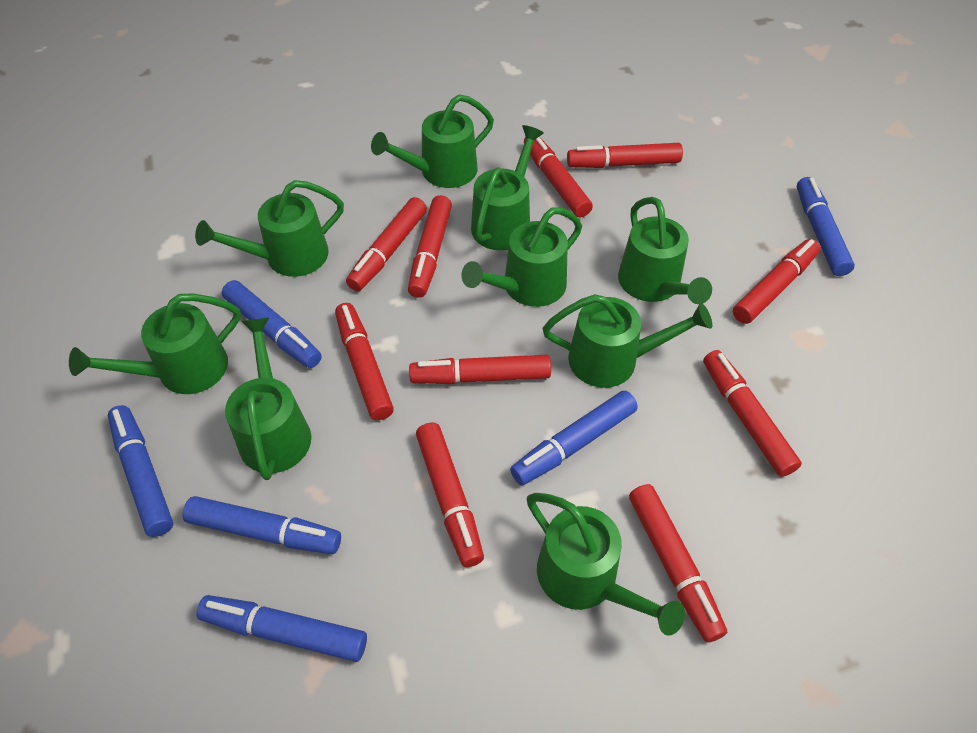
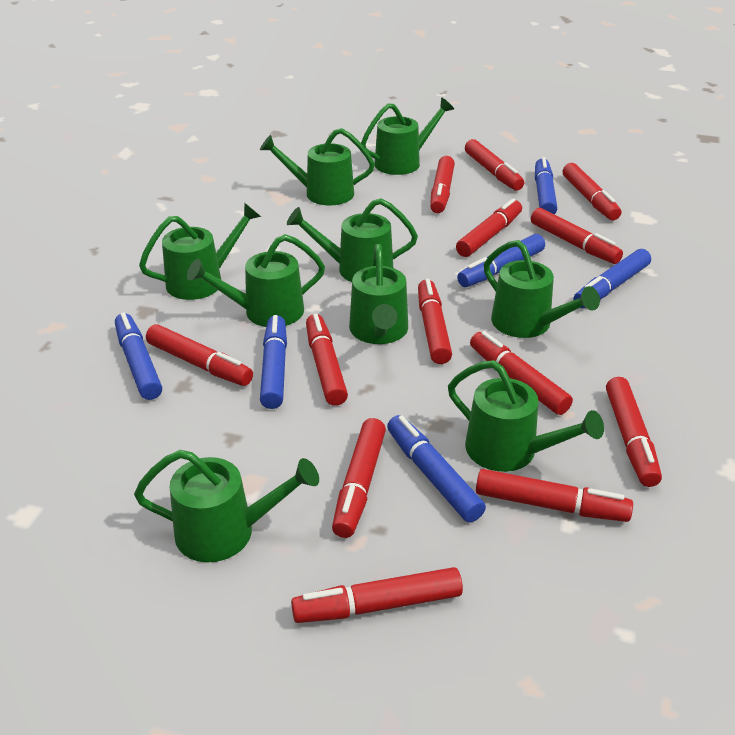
red marker: 10 -> 13

